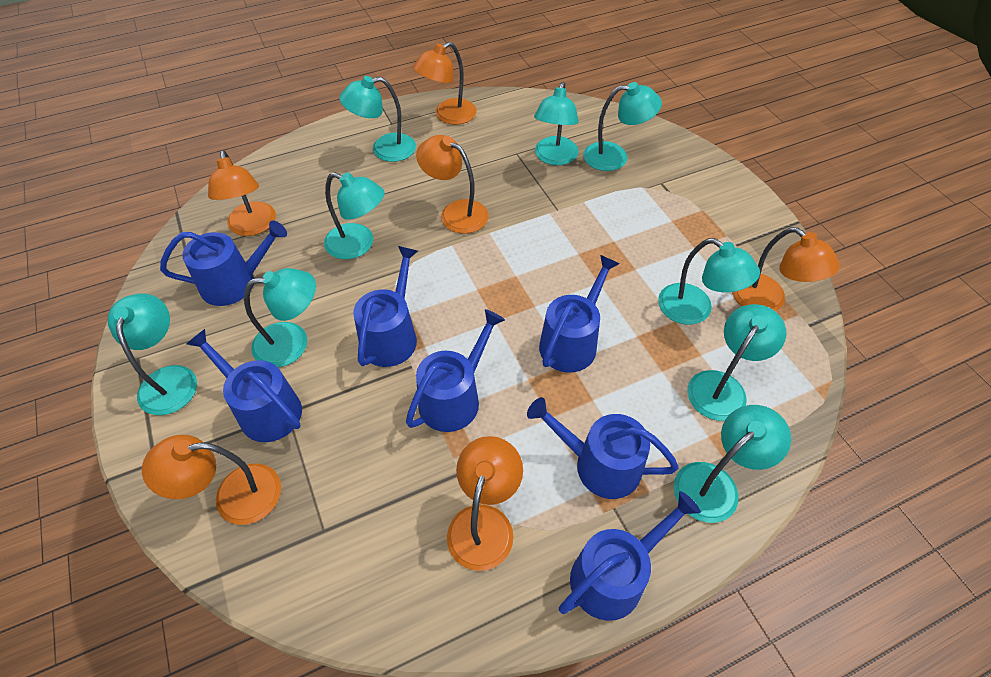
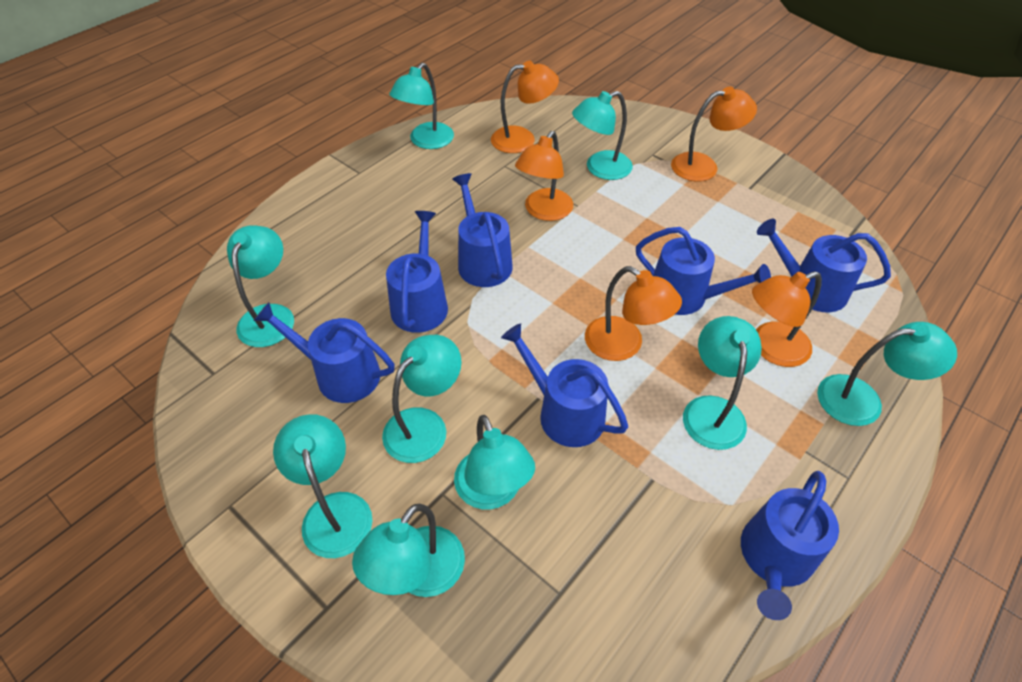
orange lamp: 6 -> 5

